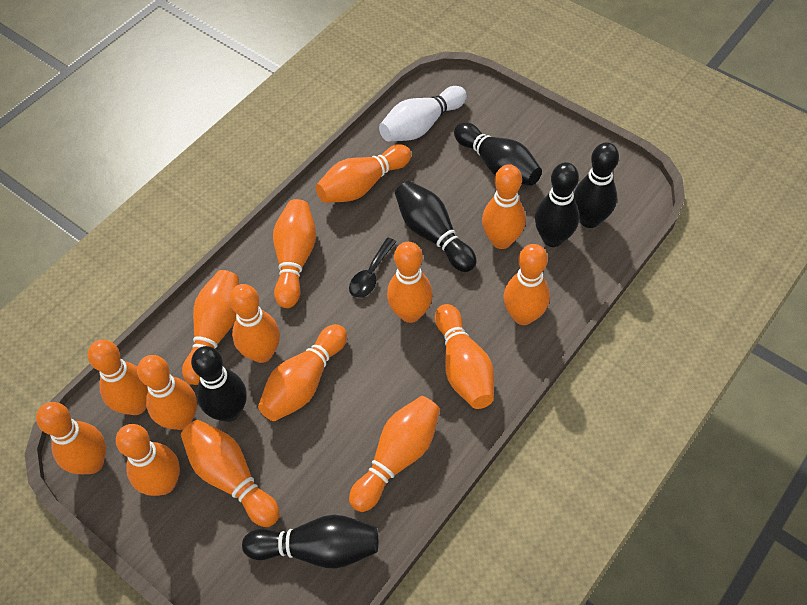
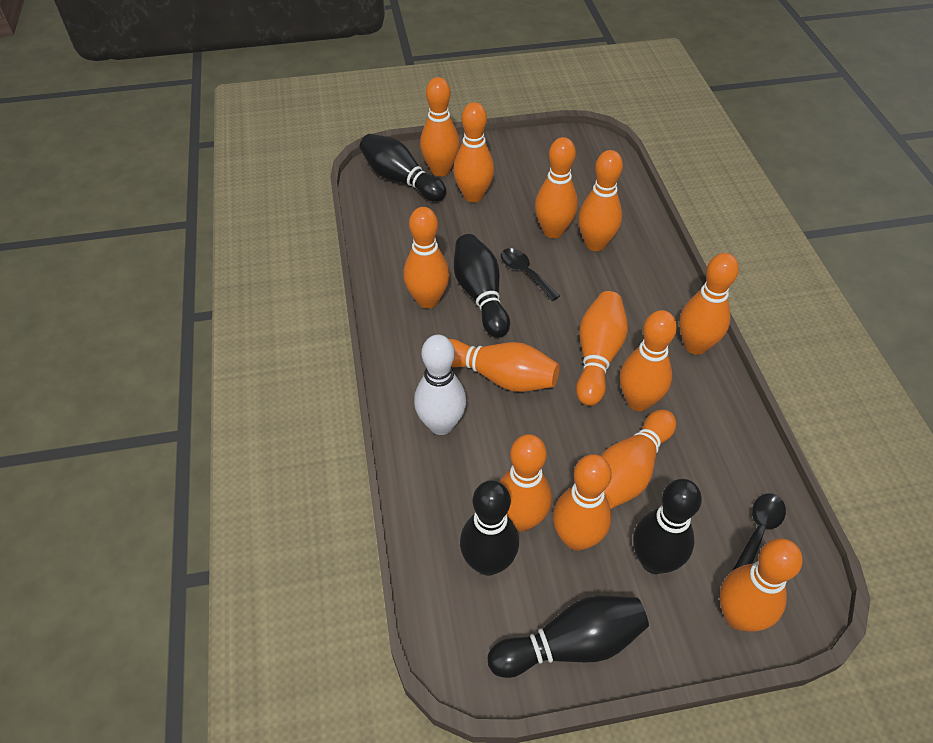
black bowling pin: 6 -> 5
black spoon: 1 -> 2
orange bowling pin: 15 -> 13

